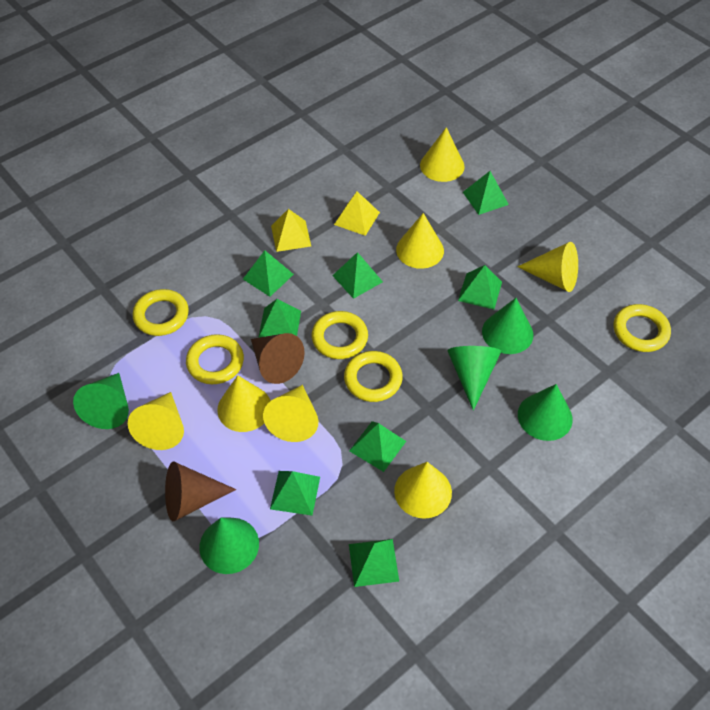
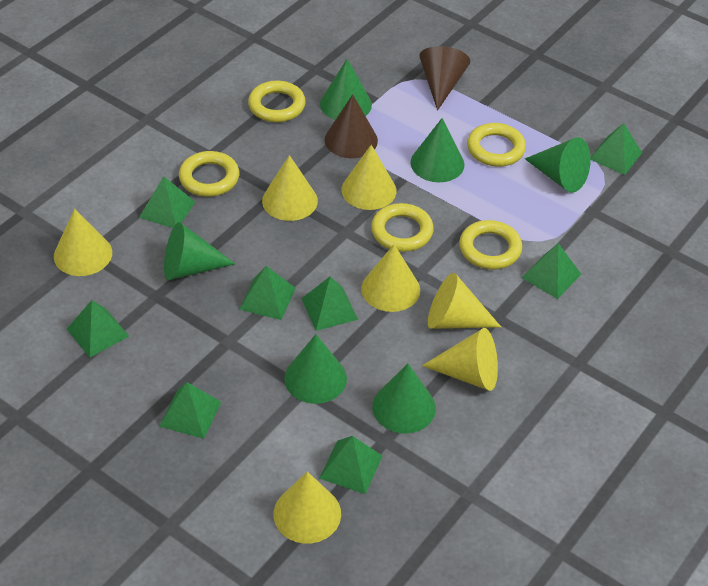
green cone: 5 -> 6
yellow pyramid: 2 -> 0

